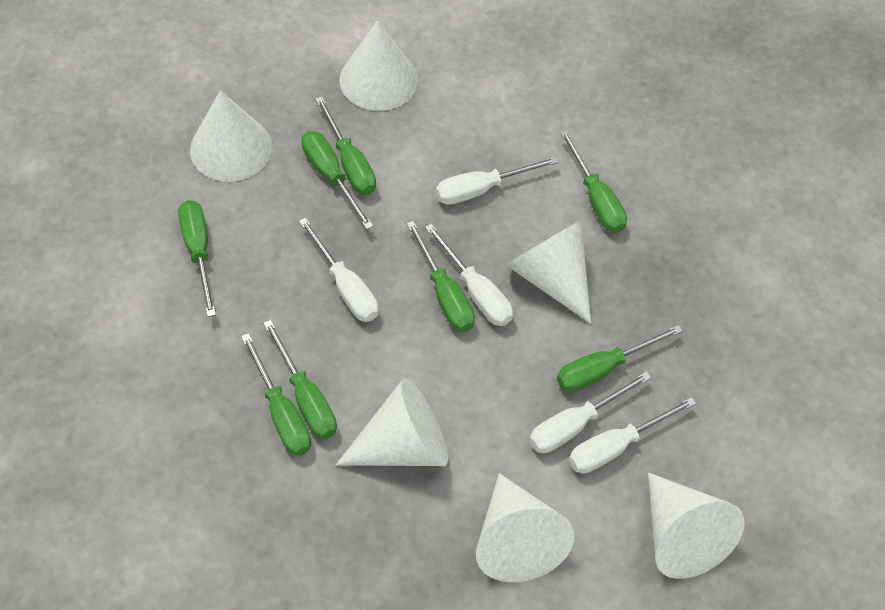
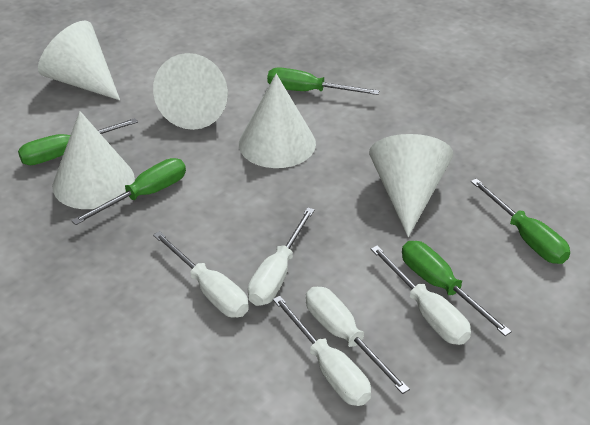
green screwdriver: 8 -> 5
white cone: 6 -> 5

